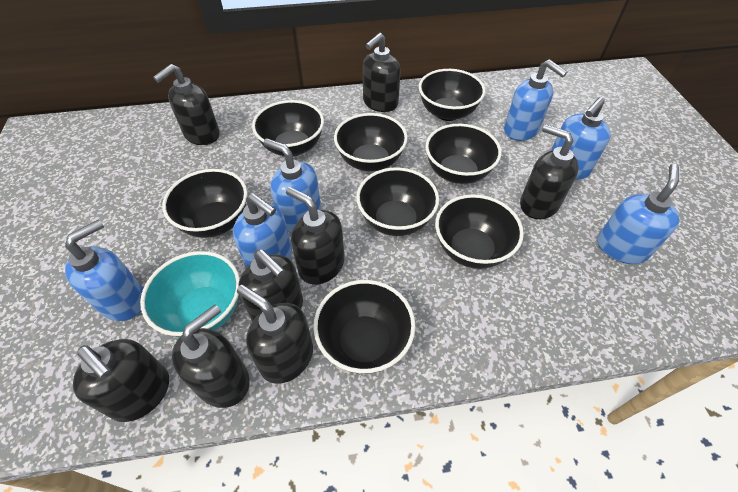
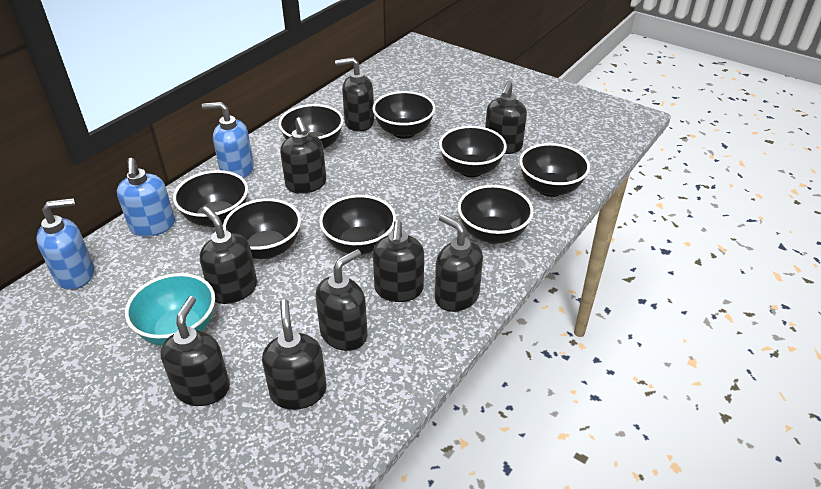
black soap dispenser: 8 -> 9
blue soap dispenser: 6 -> 3

